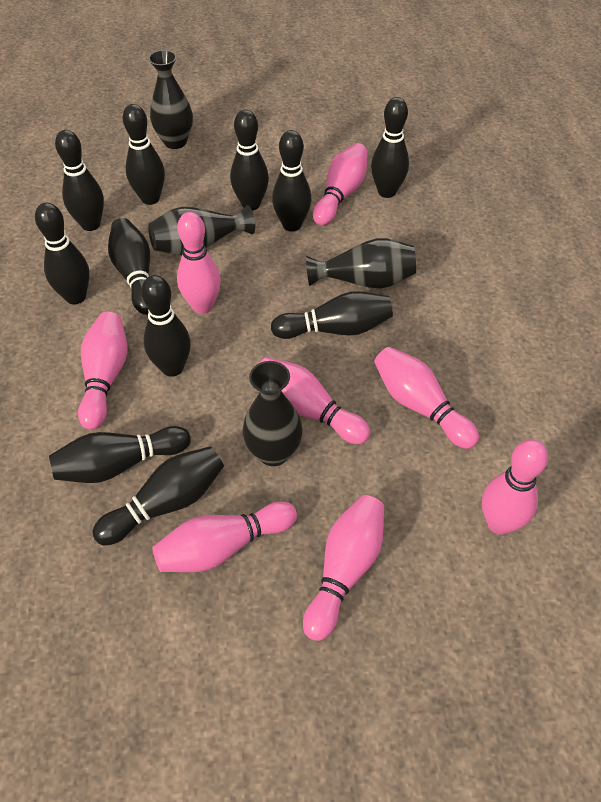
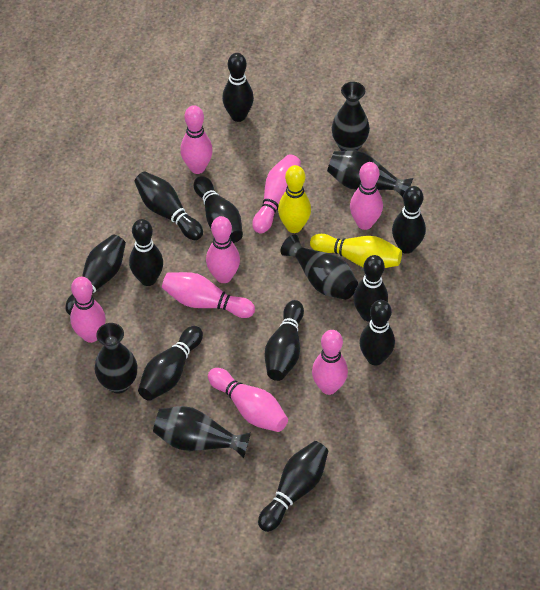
black vase: 4 -> 5
yellow bowling pin: 0 -> 2

